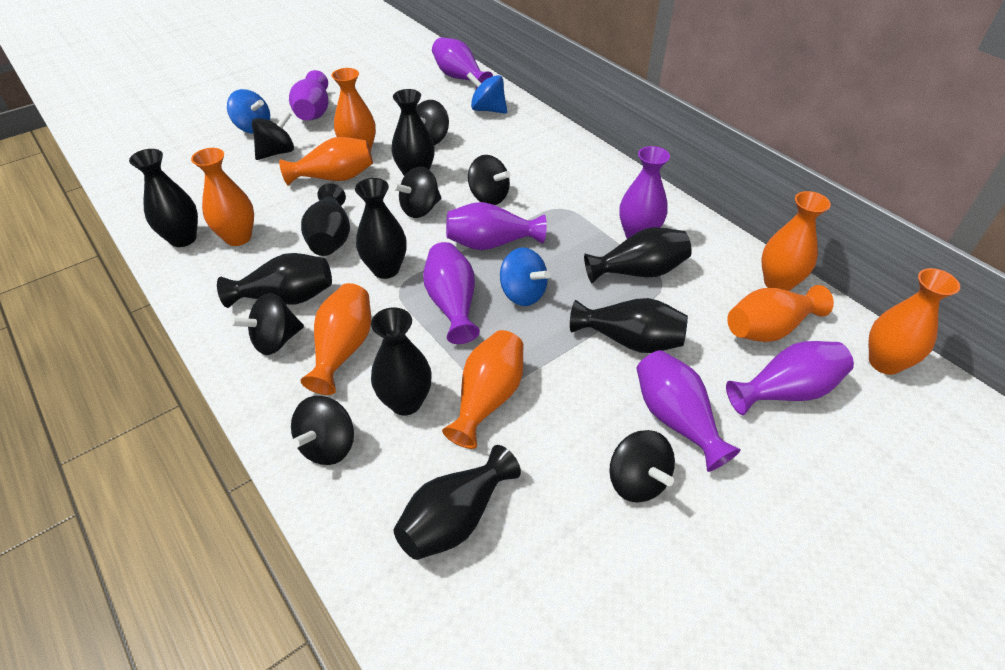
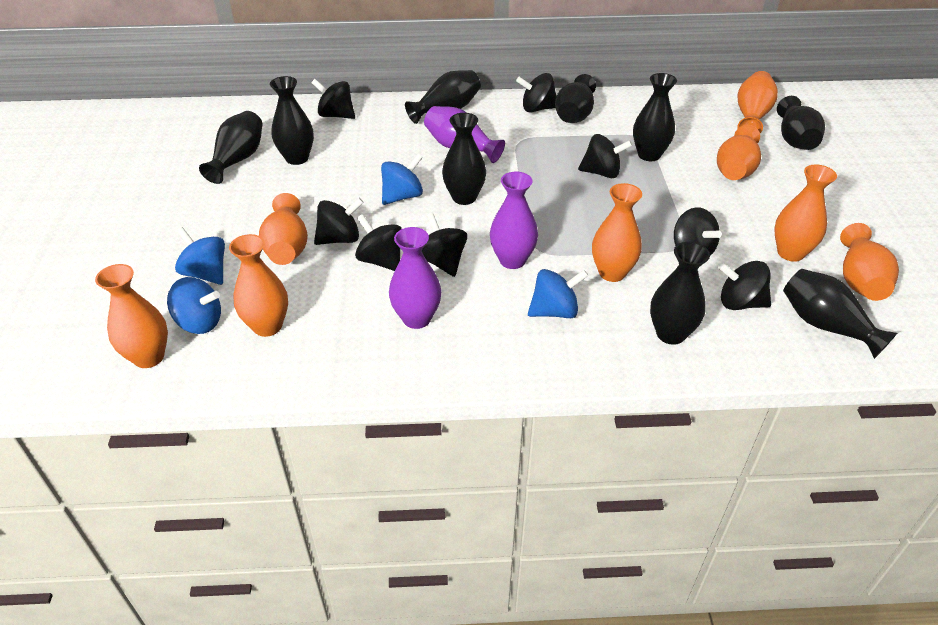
black spinning top: 7 -> 8
blue spinning top: 3 -> 4
purple vase: 7 -> 3

